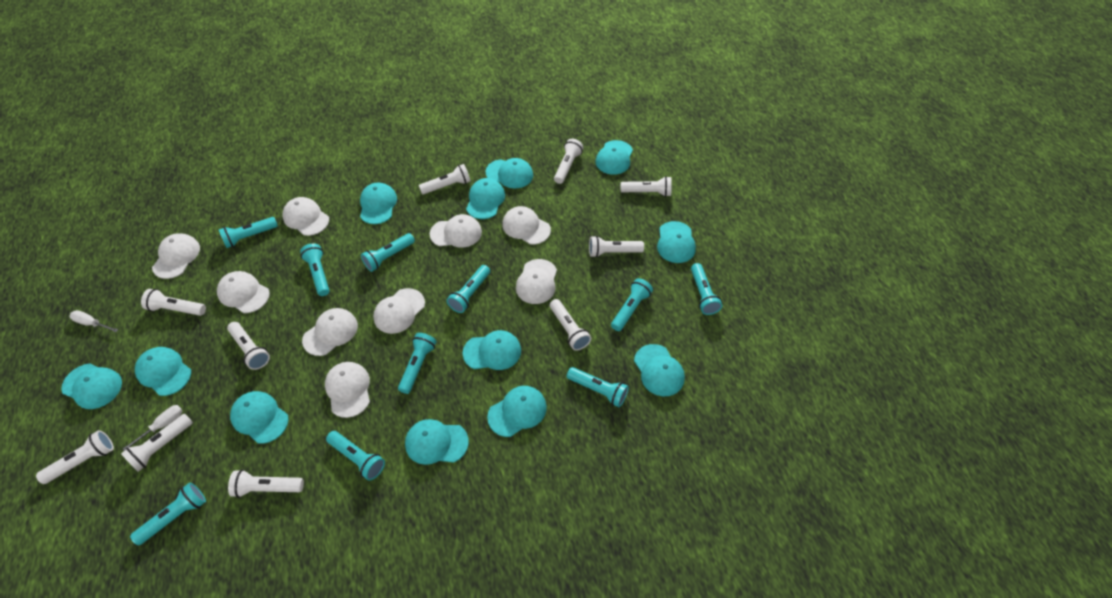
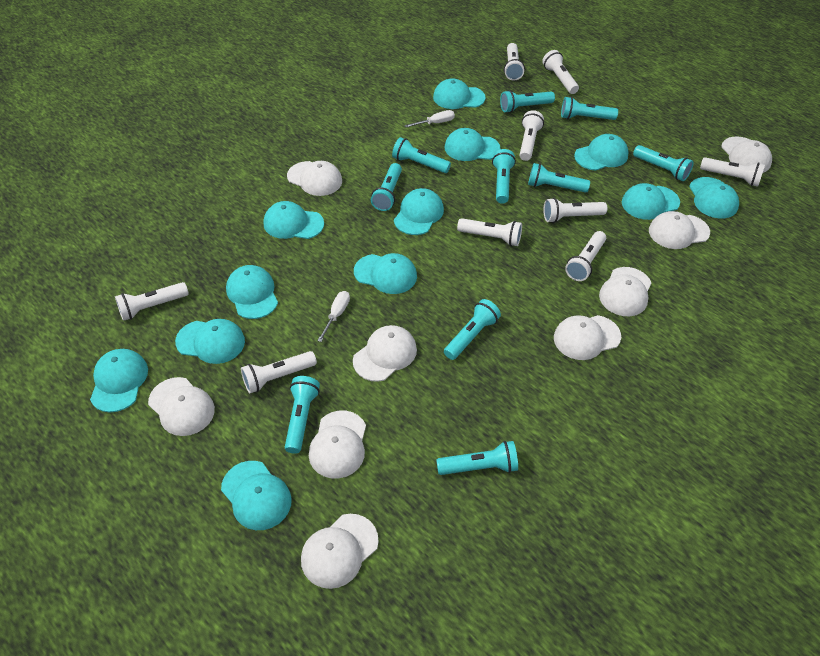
white flashlight: 10 -> 9

